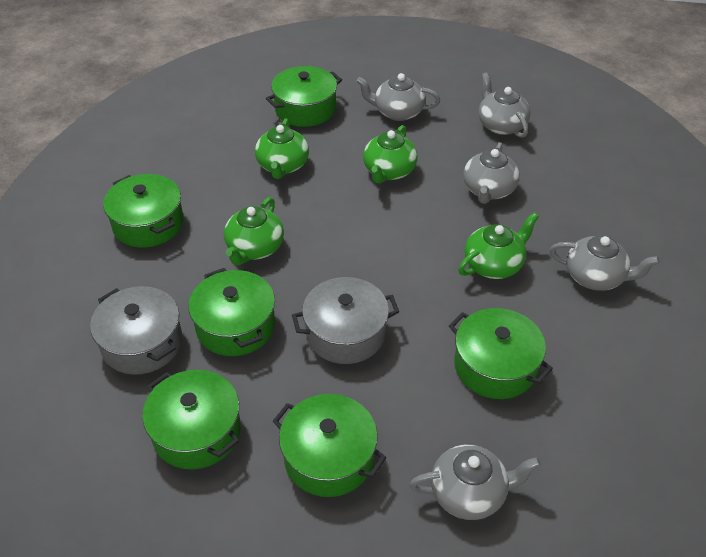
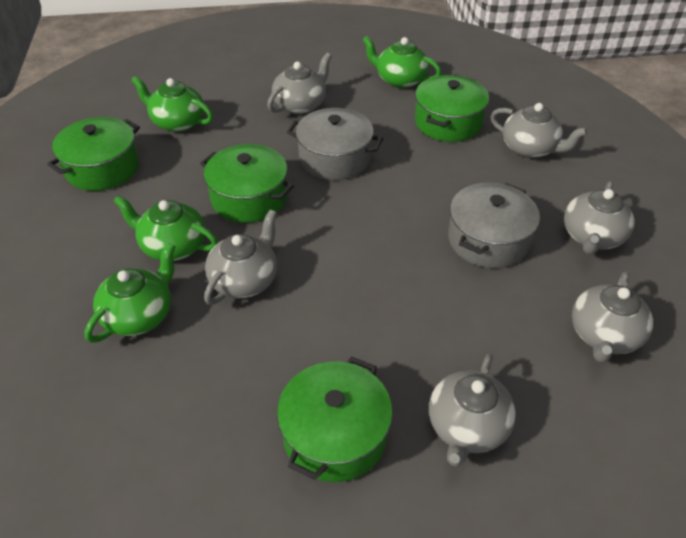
green pot: 6 -> 4
grey teapot: 5 -> 6

